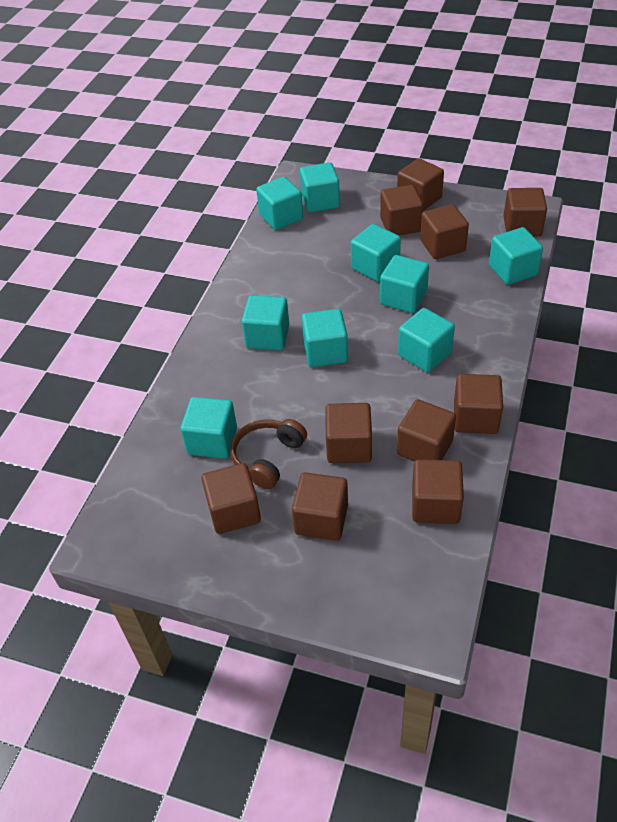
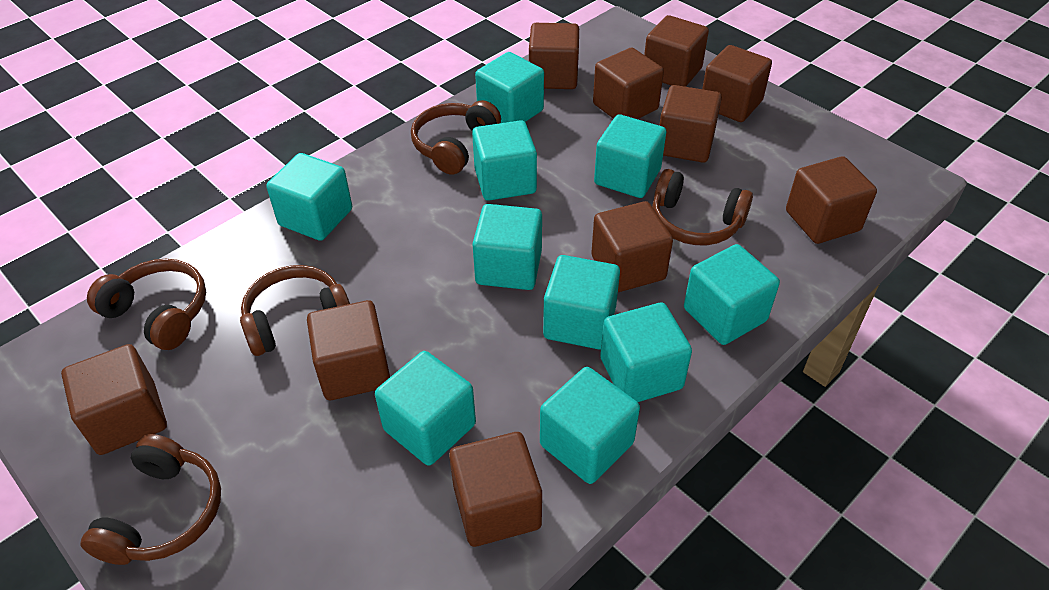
brown headphones: 1 -> 5
turquoise cube: 9 -> 10

